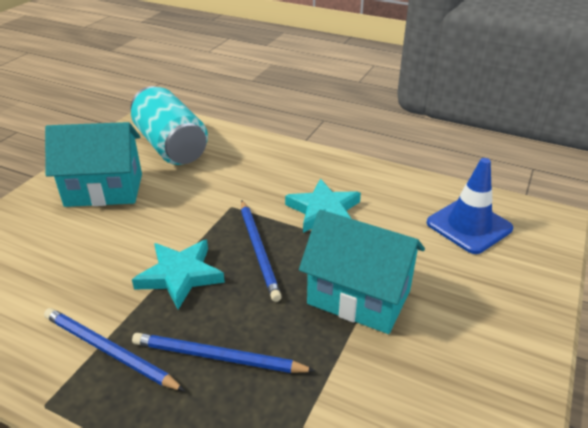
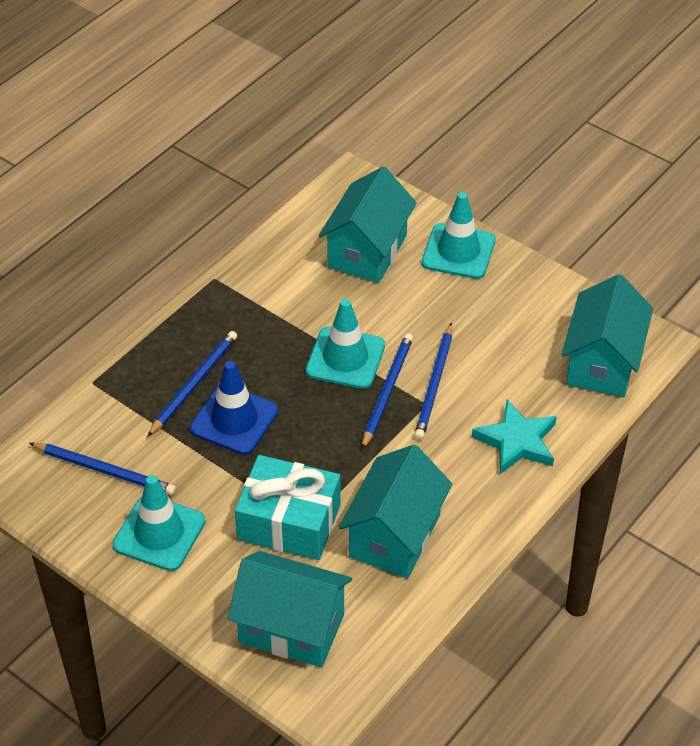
blue pencil: 3 -> 4
turquoise can: 1 -> 0
turquoise gift: 0 -> 1
turquoise house: 2 -> 4
turquoise star: 2 -> 1
turquoise traffic cone: 0 -> 3

